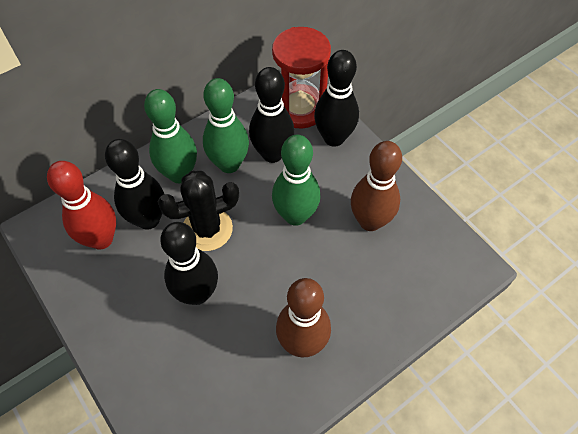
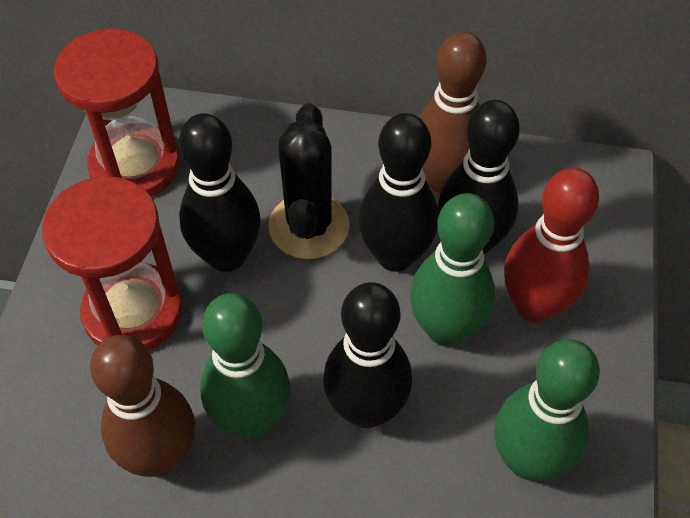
red hourglass: 1 -> 2

